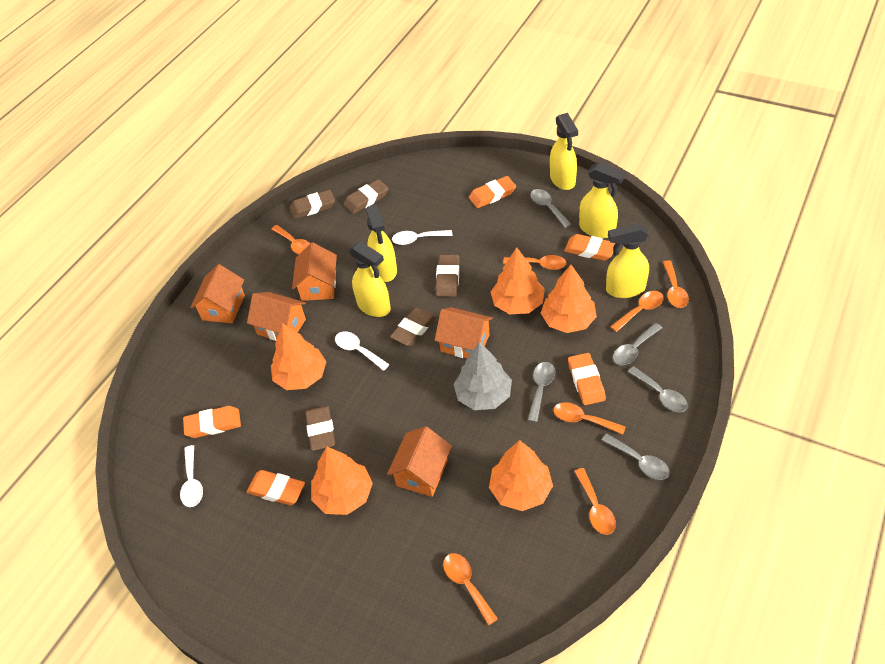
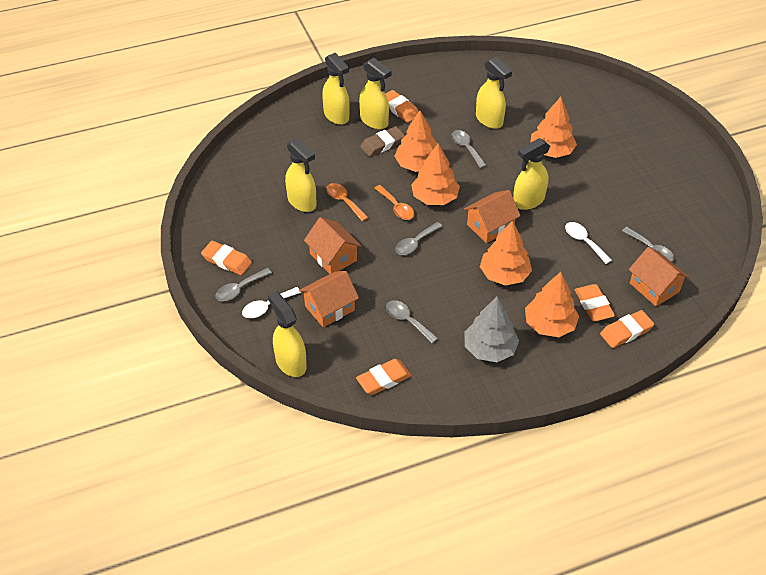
brown eraser: 5 -> 1
orange house: 5 -> 4
orange spoon: 7 -> 2
white spoon: 3 -> 2
yellow spray bottle: 5 -> 6

